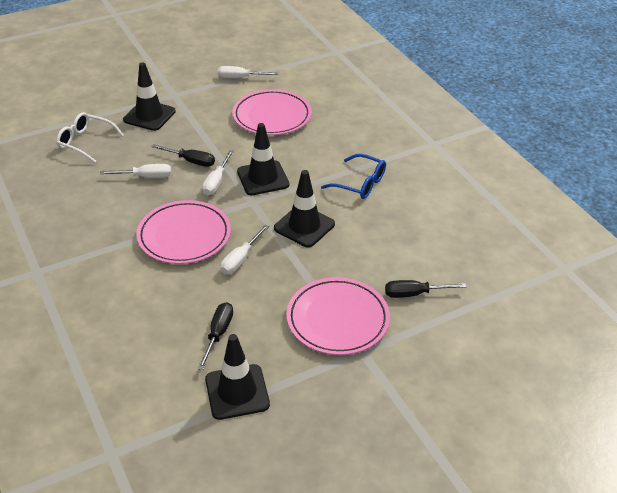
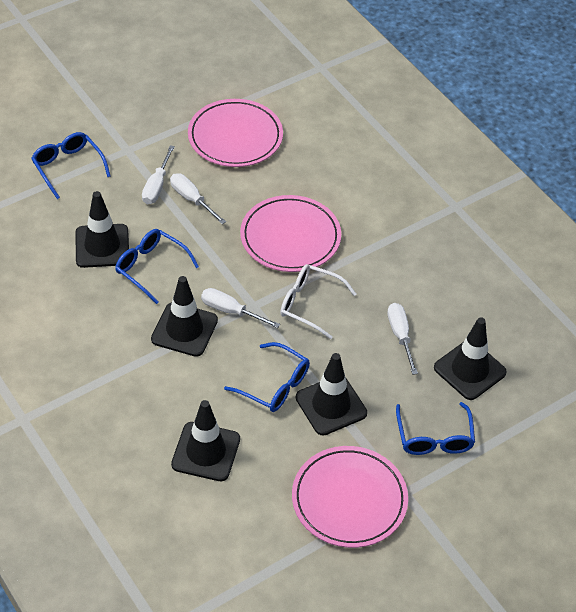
black screwdriver: 3 -> 0
black traffic cone: 4 -> 5
blue glasses: 1 -> 4

